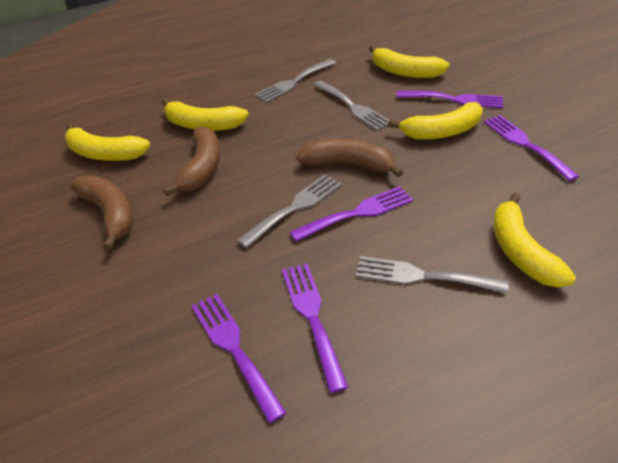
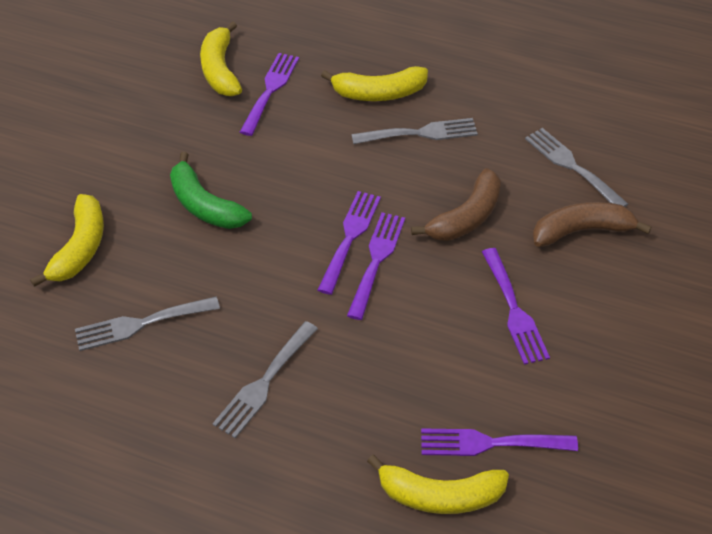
brown banana: 3 -> 2
green banana: 0 -> 1
yellow banana: 5 -> 4

